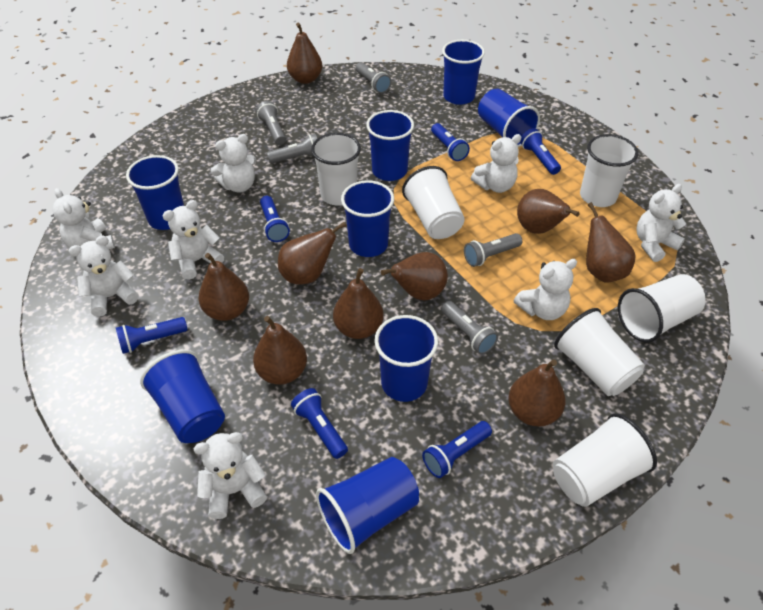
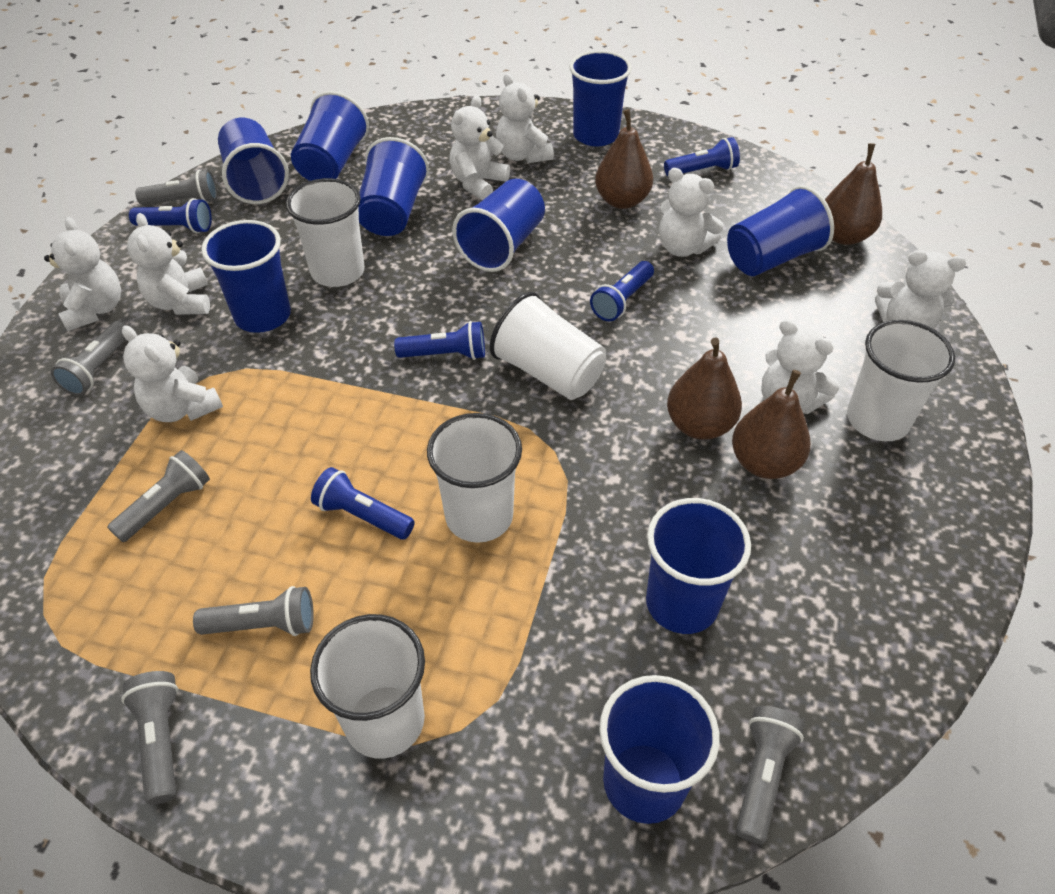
blue cup: 8 -> 9
blue flashlight: 6 -> 5
brown pear: 9 -> 4
grey flashlight: 5 -> 6
white cup: 6 -> 5

